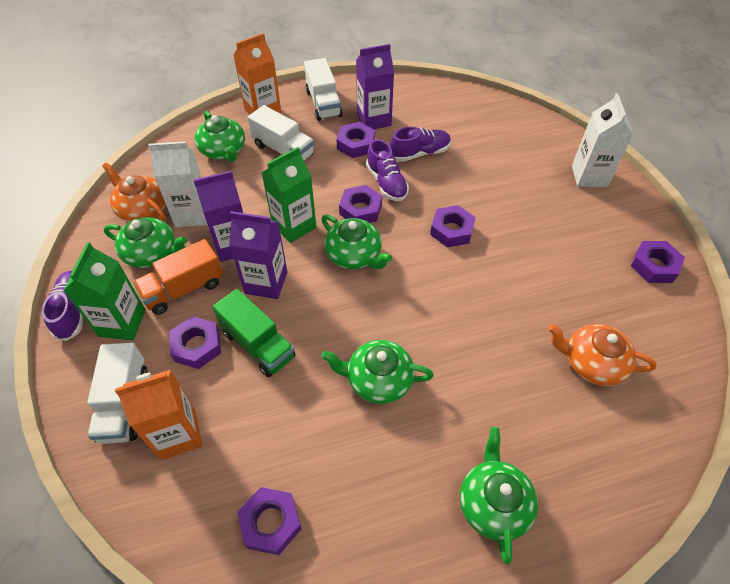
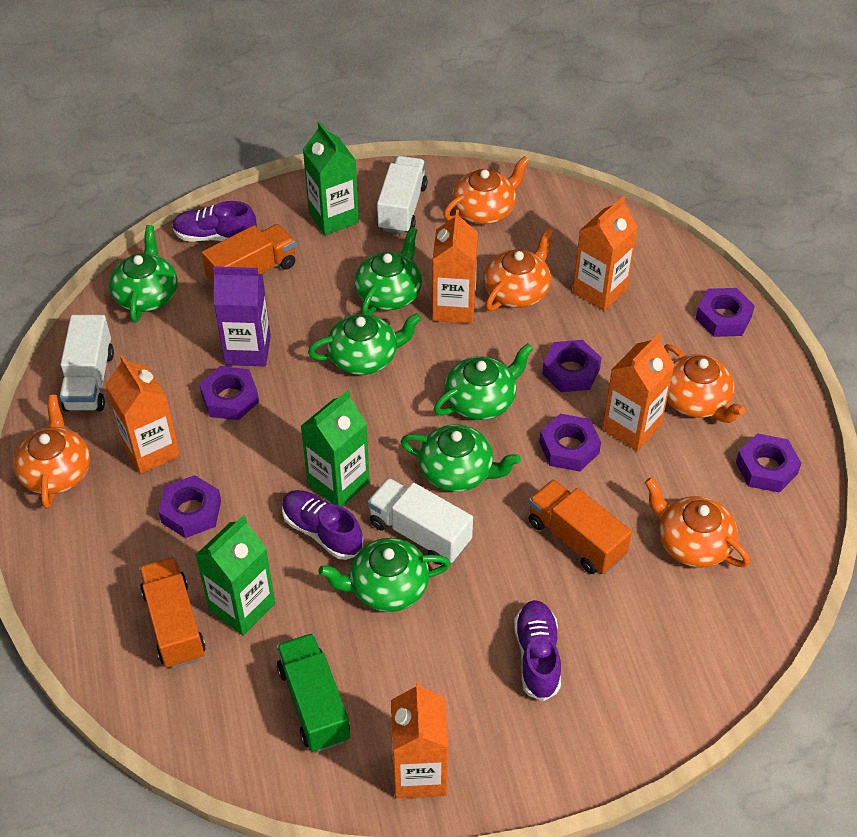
green carton: 2 -> 3
green teapot: 5 -> 6
orange carton: 2 -> 5
orange teapot: 2 -> 5
orange truck: 1 -> 3
purple carton: 3 -> 1
white carton: 2 -> 0

